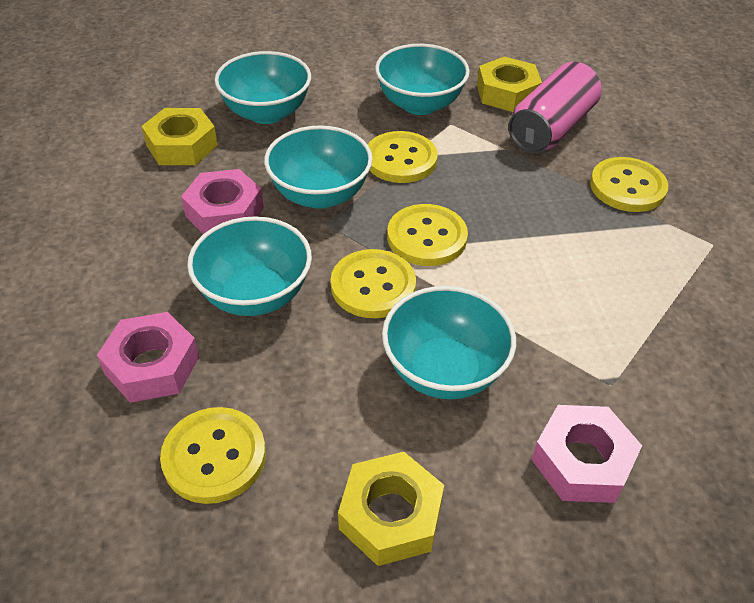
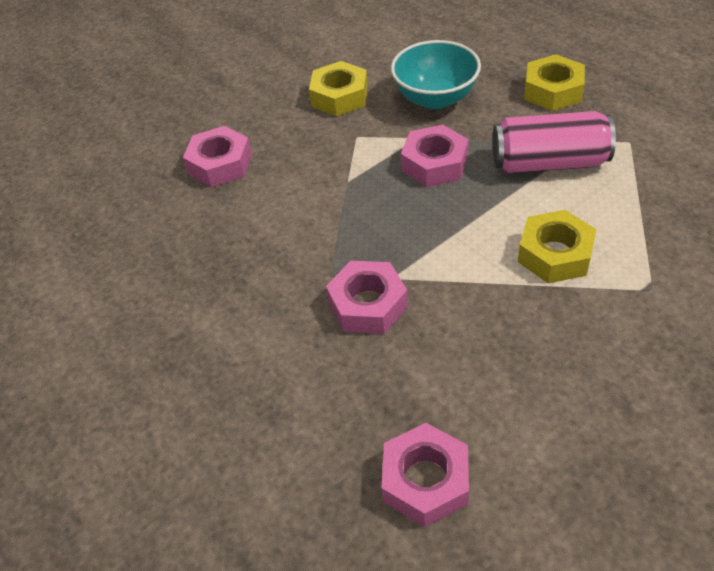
pink nut: 3 -> 4
turquoise bowl: 5 -> 1
yellow button: 5 -> 0

